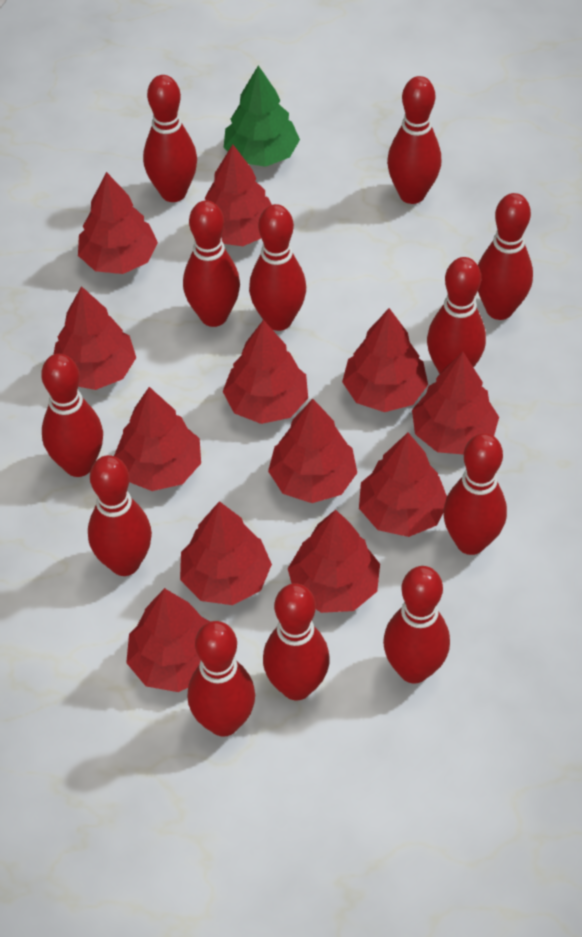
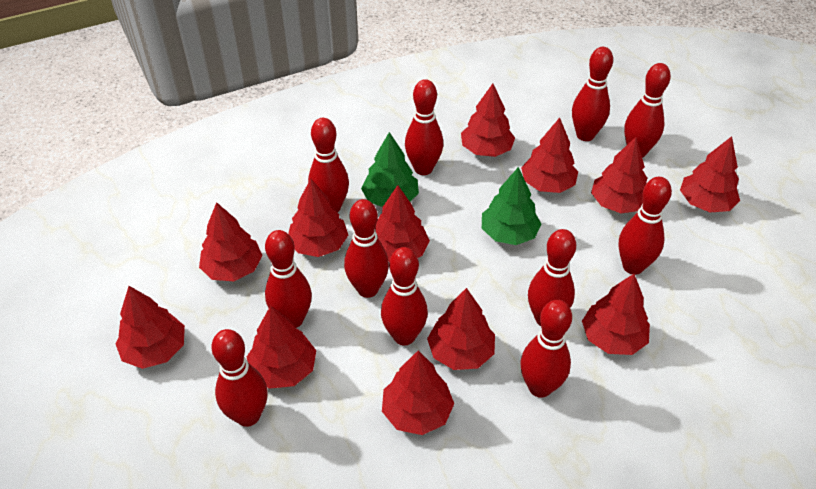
green tree: 1 -> 2
red bowling pin: 12 -> 11

